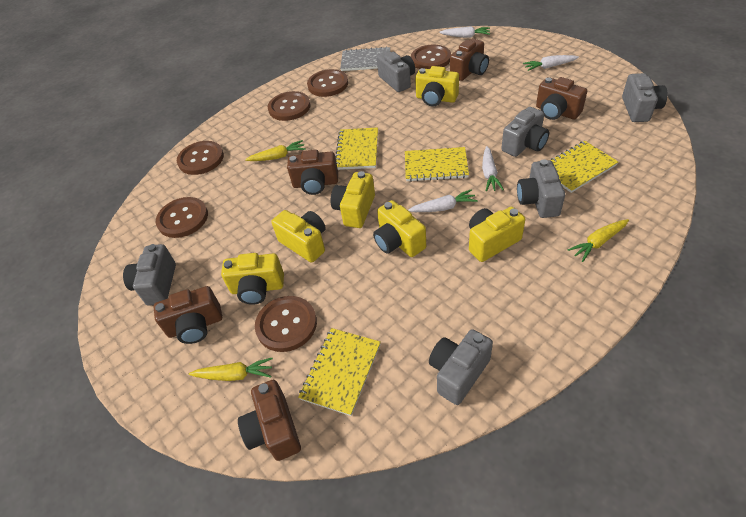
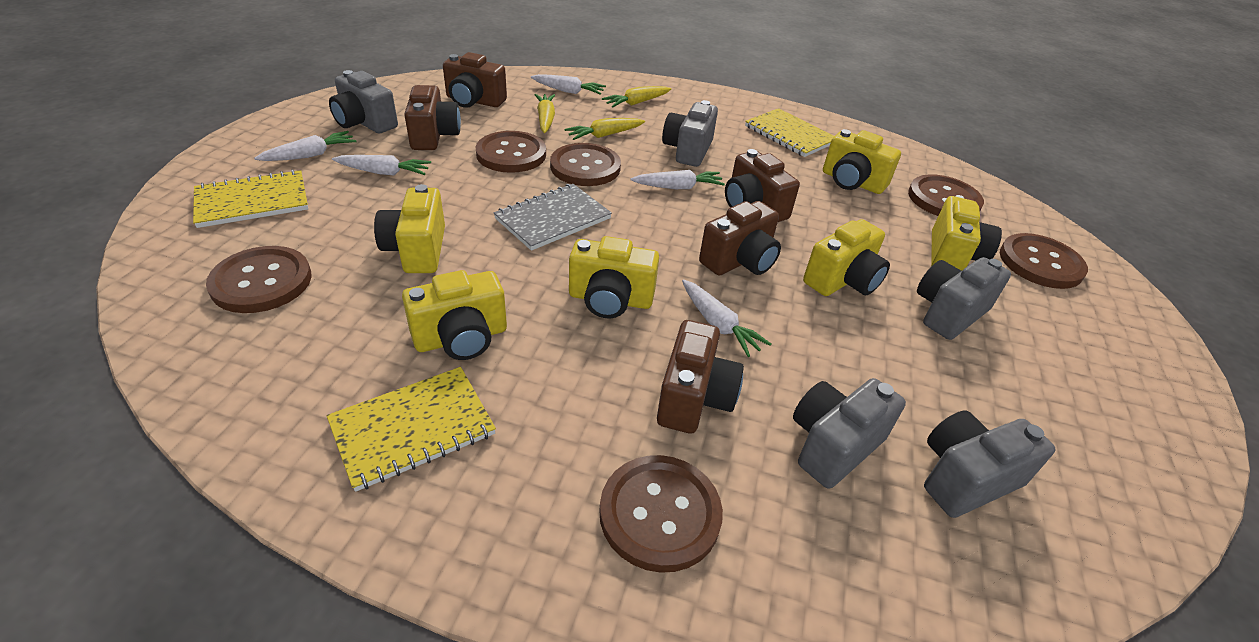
grey camera: 6 -> 5
white carrot: 4 -> 5
yellow notebook: 4 -> 3

